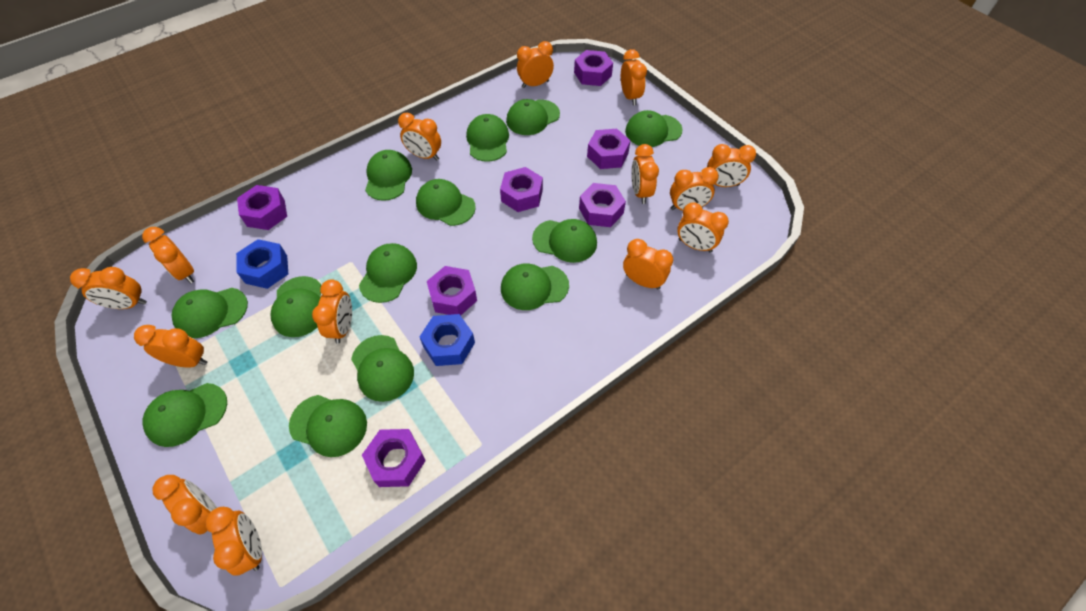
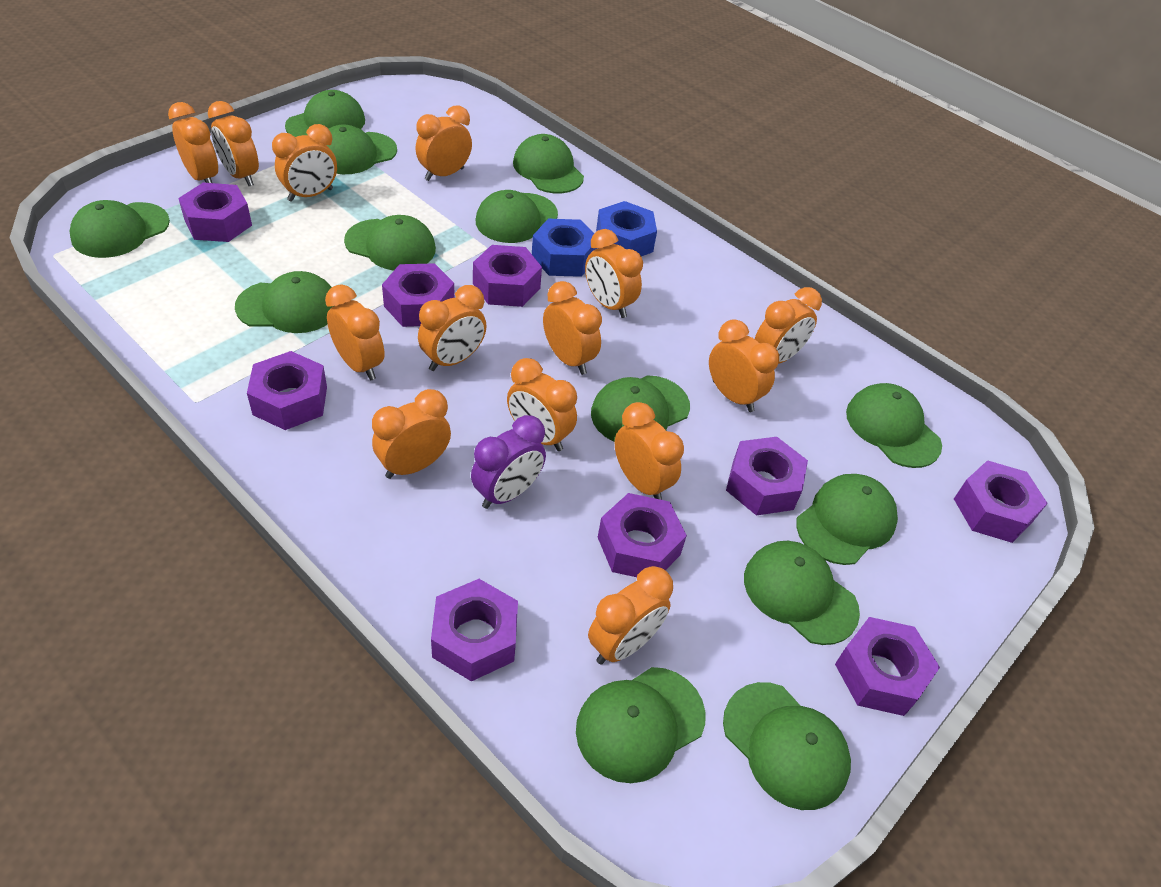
purple clock: 0 -> 1
purple nut: 7 -> 9

